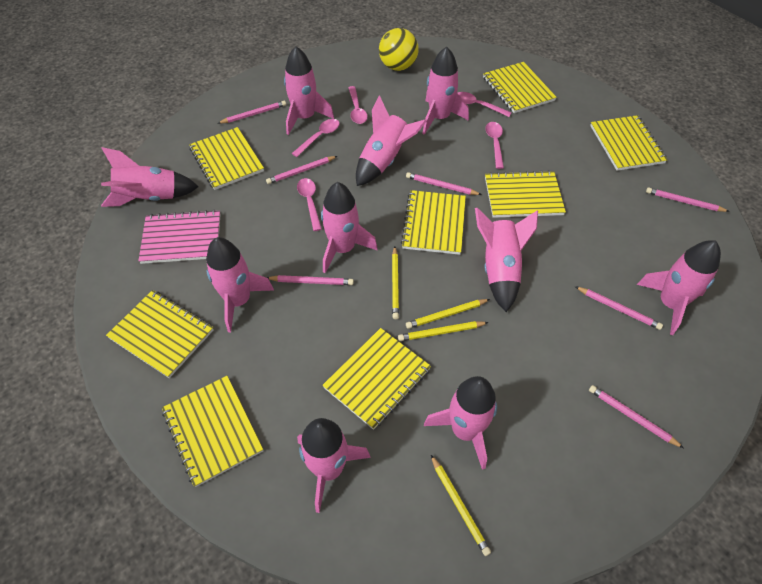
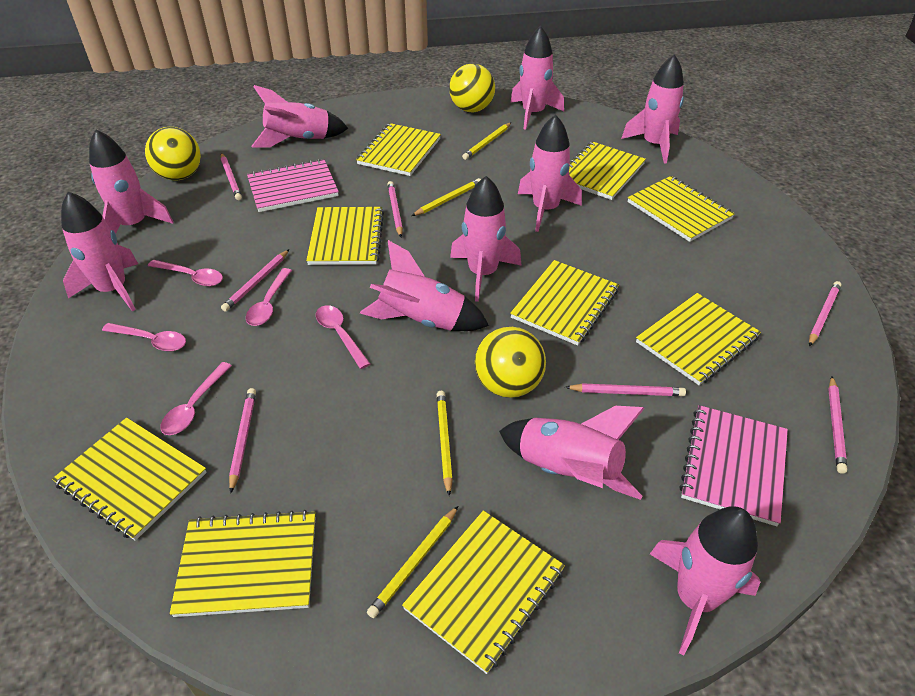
pink notebook: 1 -> 2
yellow ball: 1 -> 3
yellow notebook: 8 -> 9

